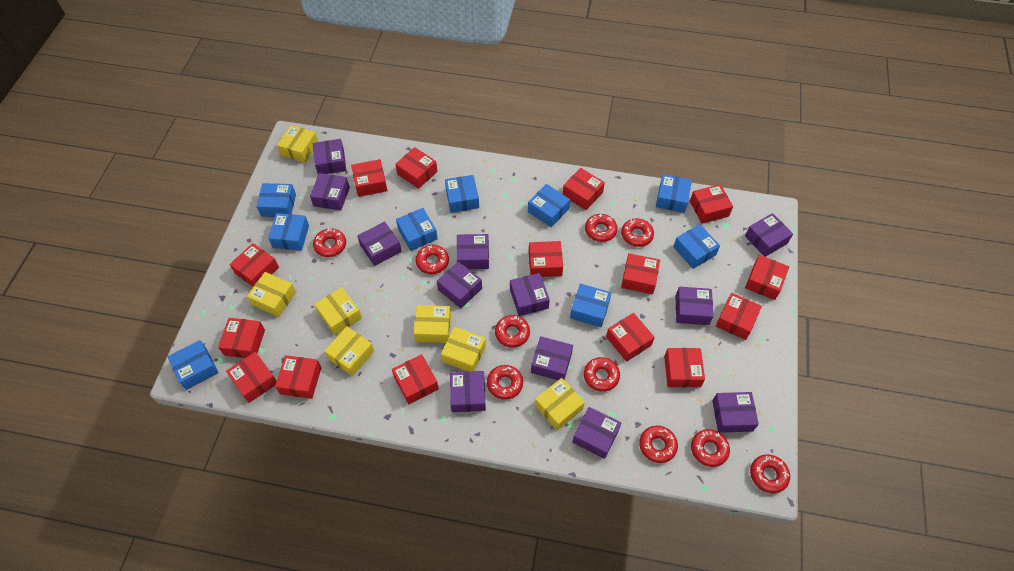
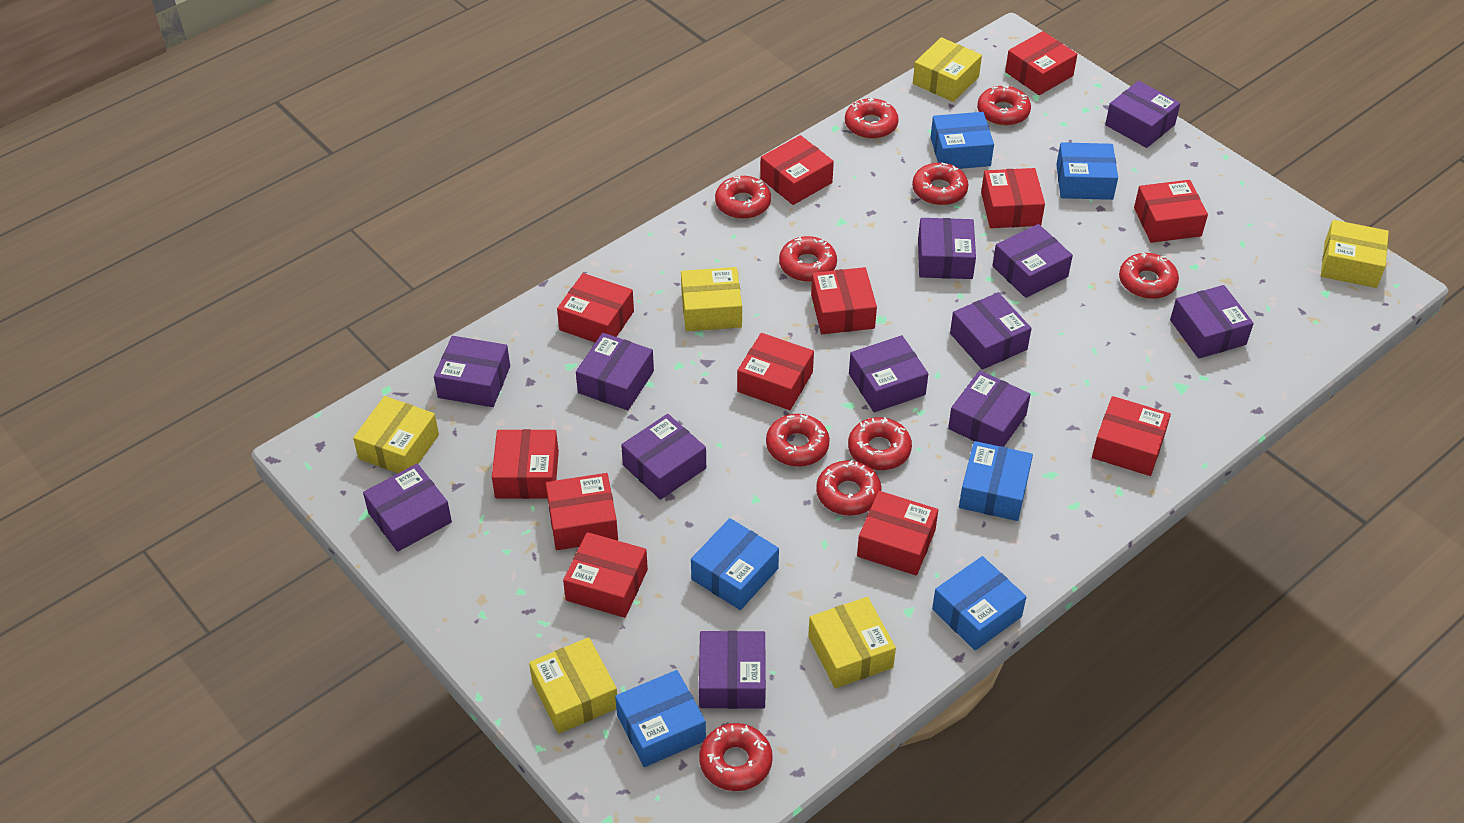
blue box: 9 -> 6
red box: 15 -> 12
yellow box: 7 -> 6

